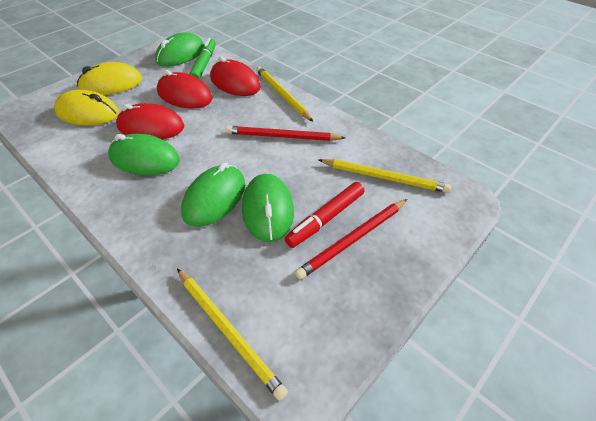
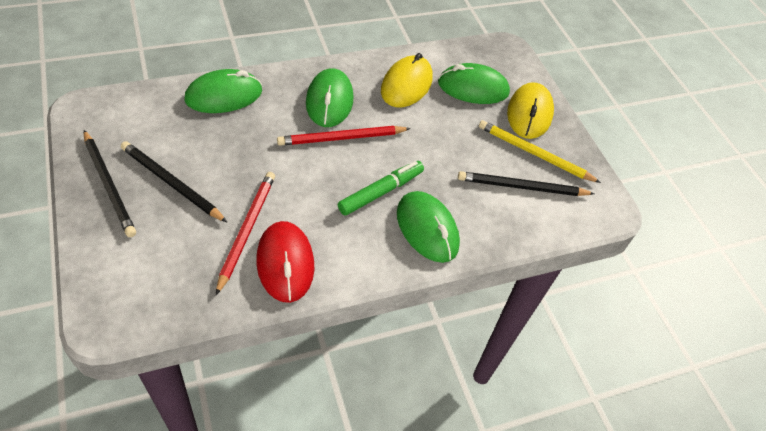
black pencil: 0 -> 3
red marker: 1 -> 0
red mouse: 3 -> 1
yellow pencil: 3 -> 1

